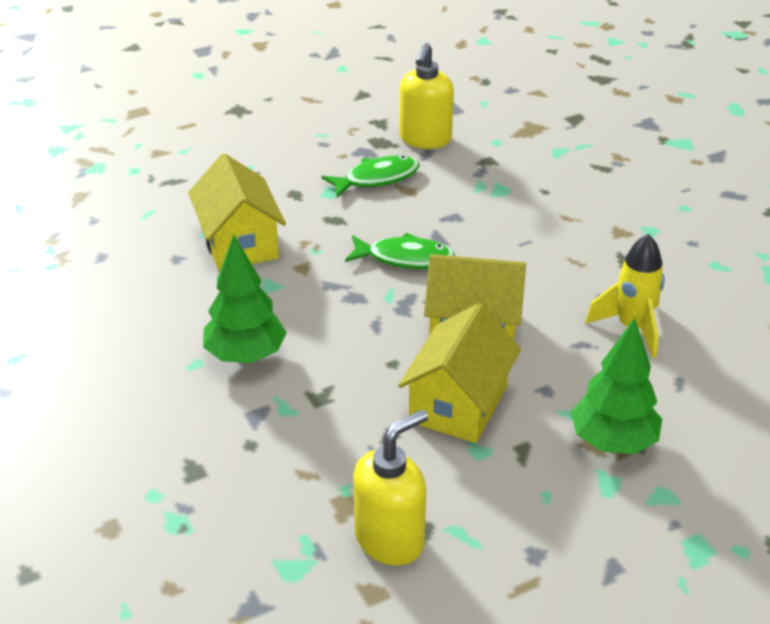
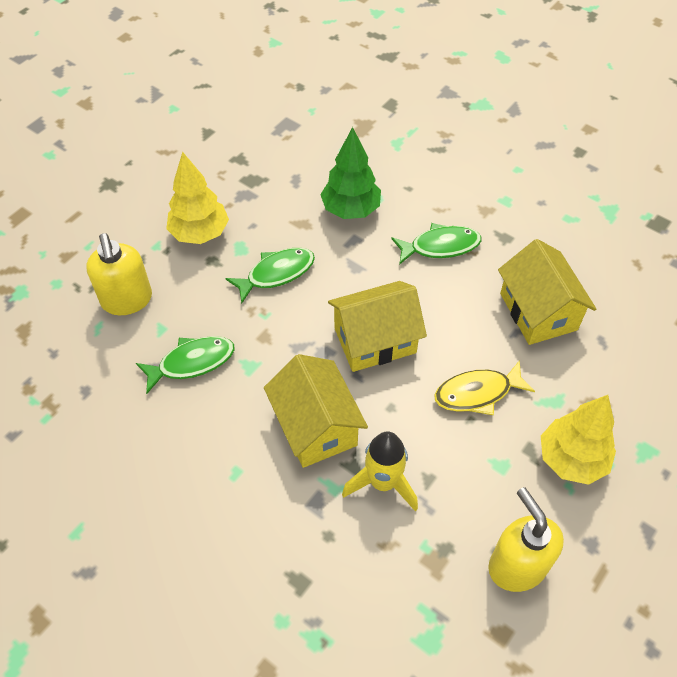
green fish: 2 -> 3
green tree: 2 -> 1
yellow fish: 0 -> 1
yellow tree: 0 -> 2

